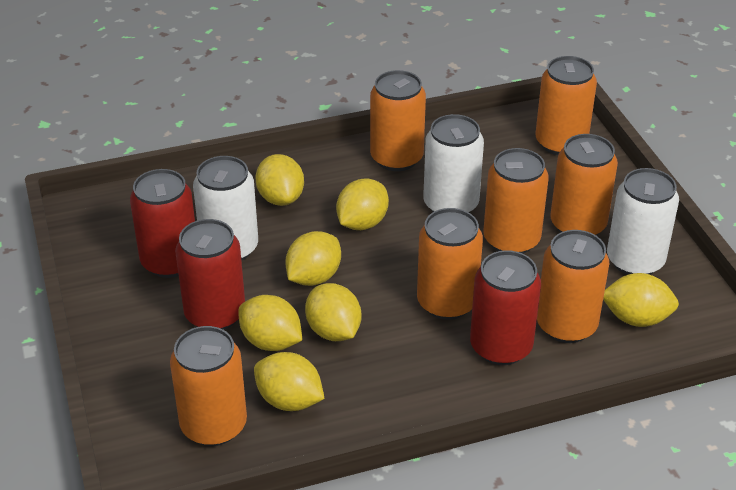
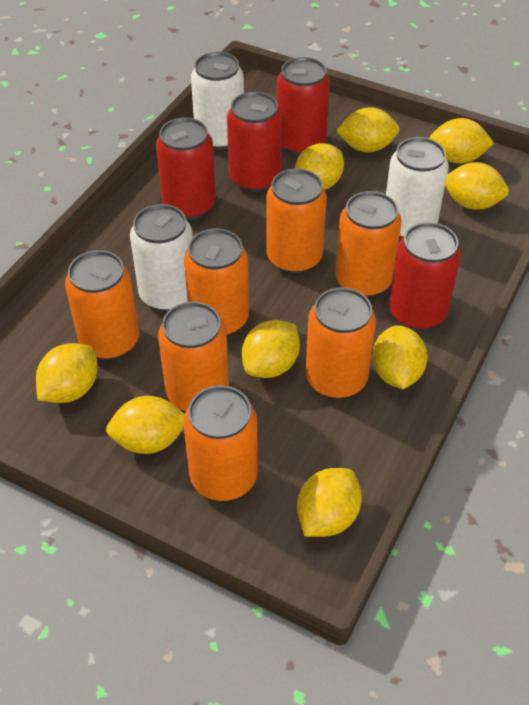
red can: 3 -> 4
yellow lemon: 7 -> 9

